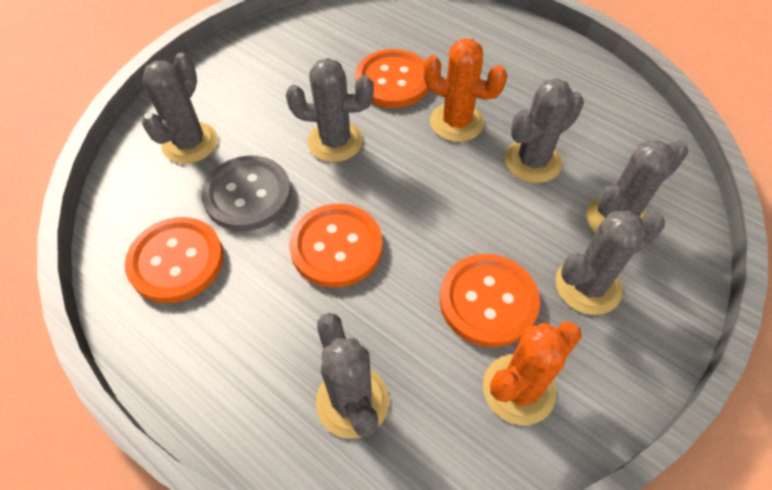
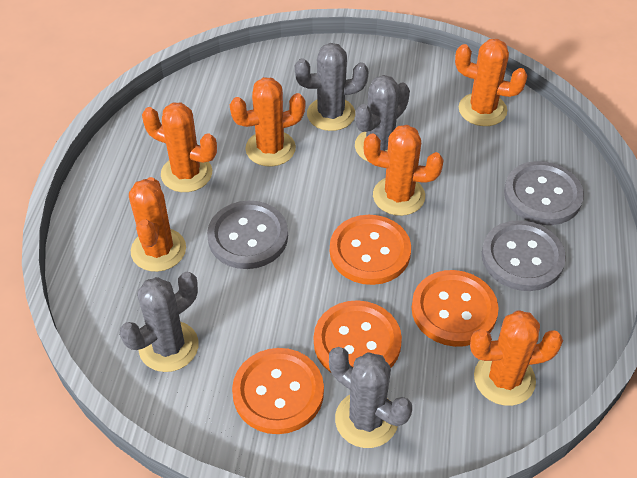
grey button: 1 -> 3
grey cactus: 6 -> 4
orange cactus: 2 -> 6

